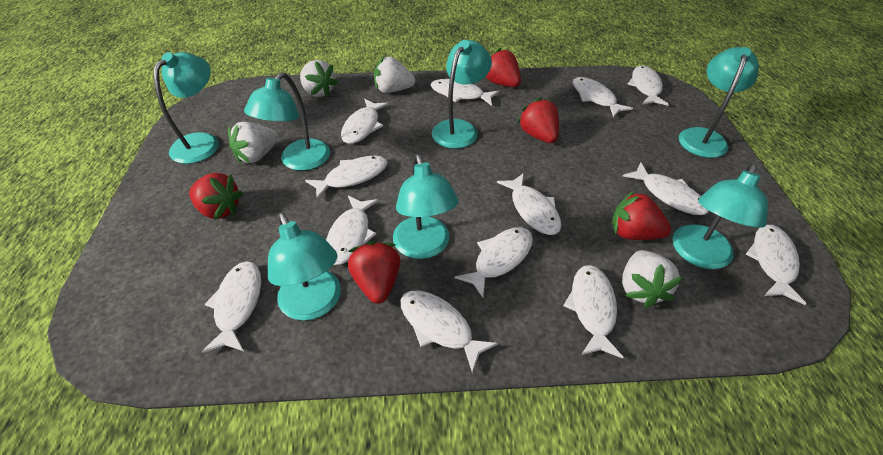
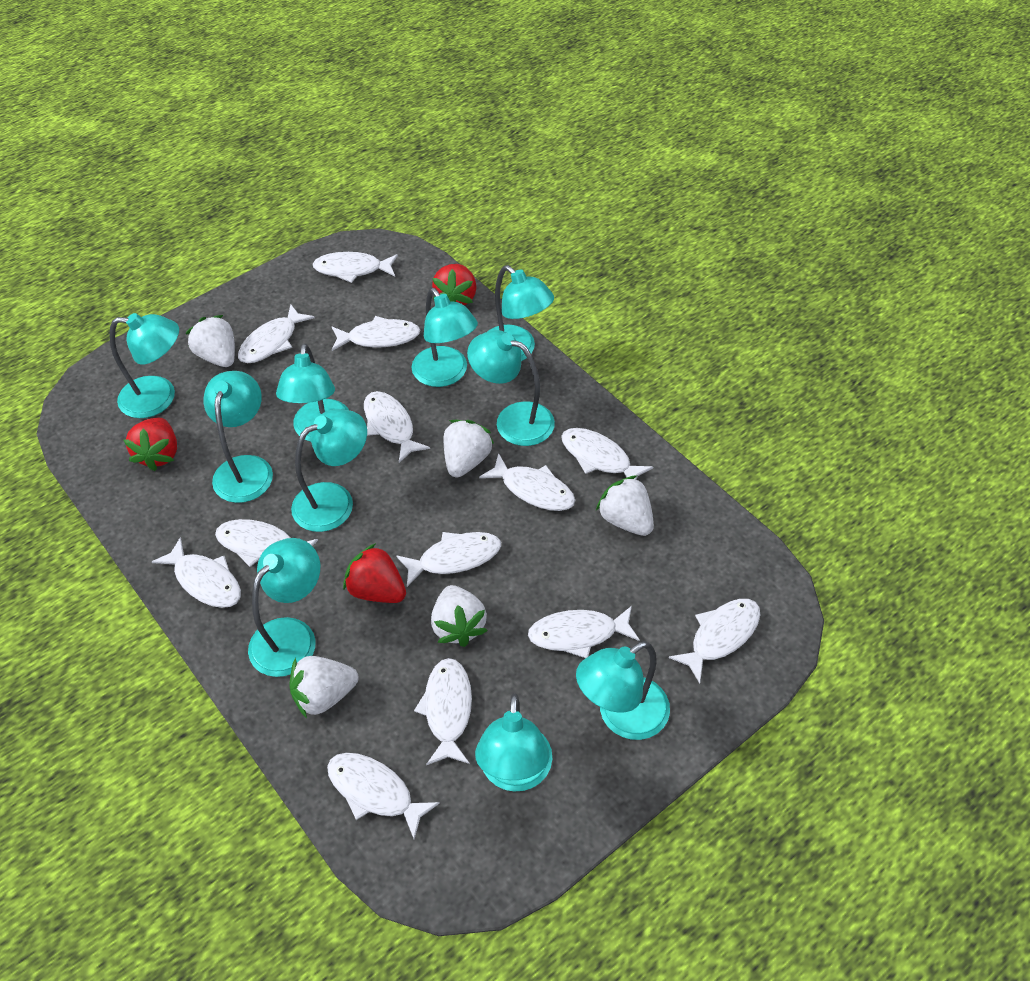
red strawberry: 5 -> 3
turquoise lamp: 7 -> 10
white strawberry: 4 -> 5

